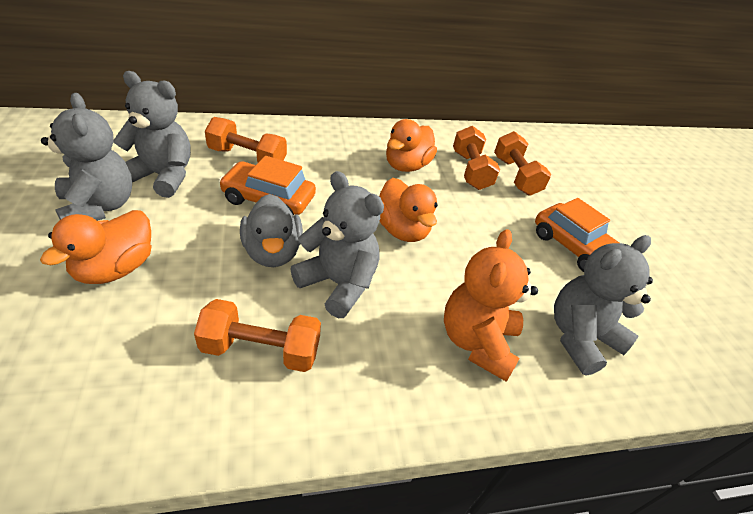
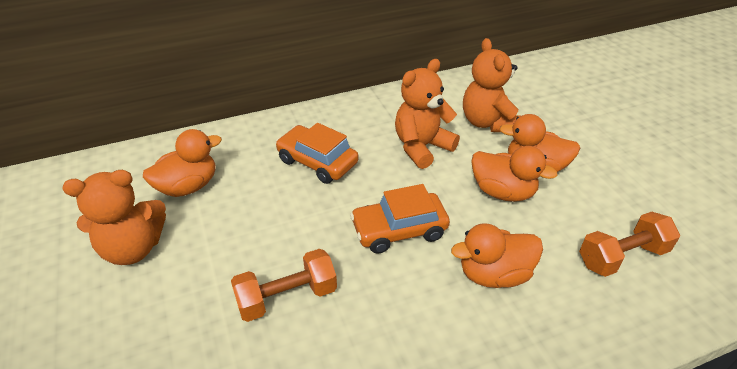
grey duck: 1 -> 0
grey teddy bear: 4 -> 0
orange duck: 3 -> 4
orange dumbbell: 4 -> 2
orange teddy bear: 1 -> 3

